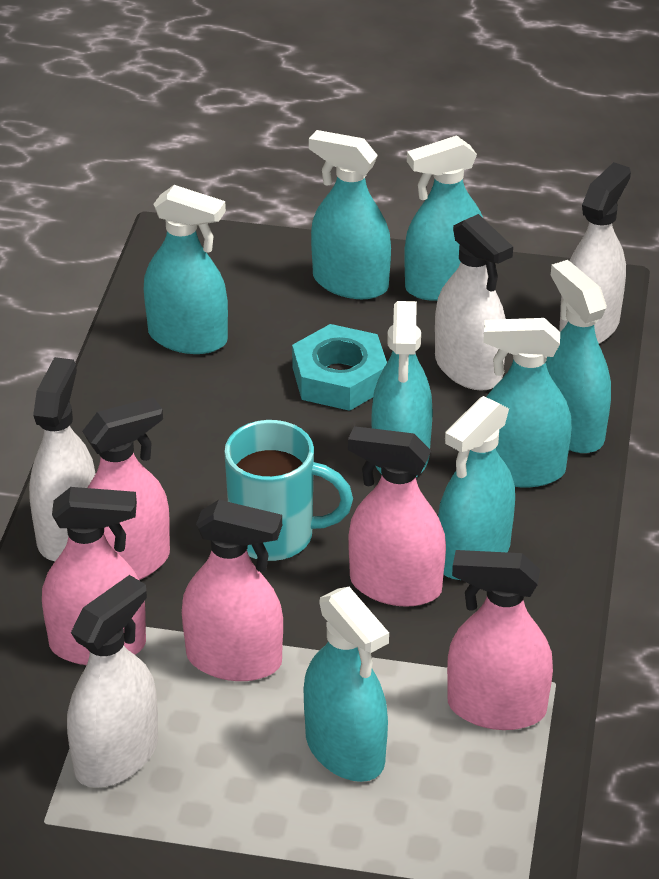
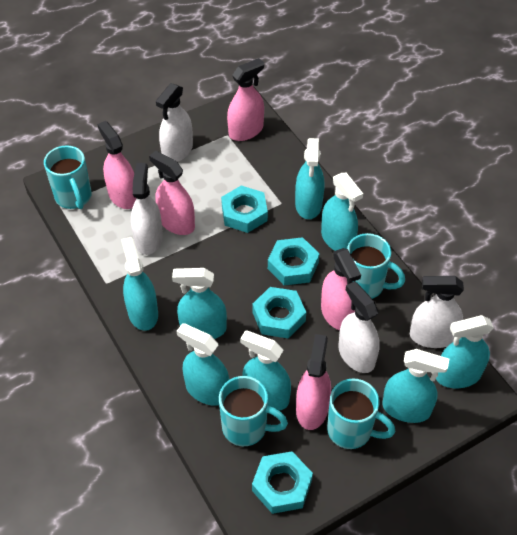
turquoise mug: 1 -> 4
turquoise nut: 1 -> 4

